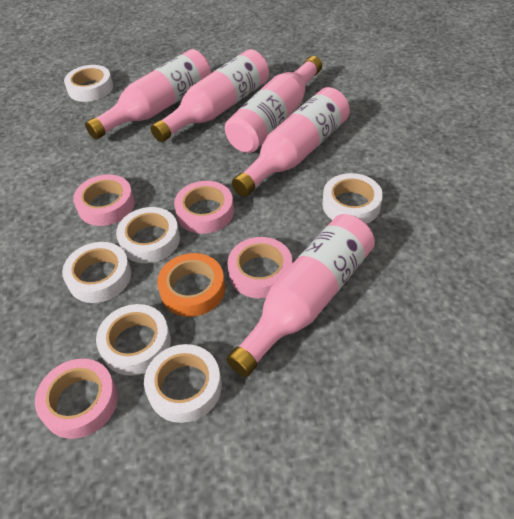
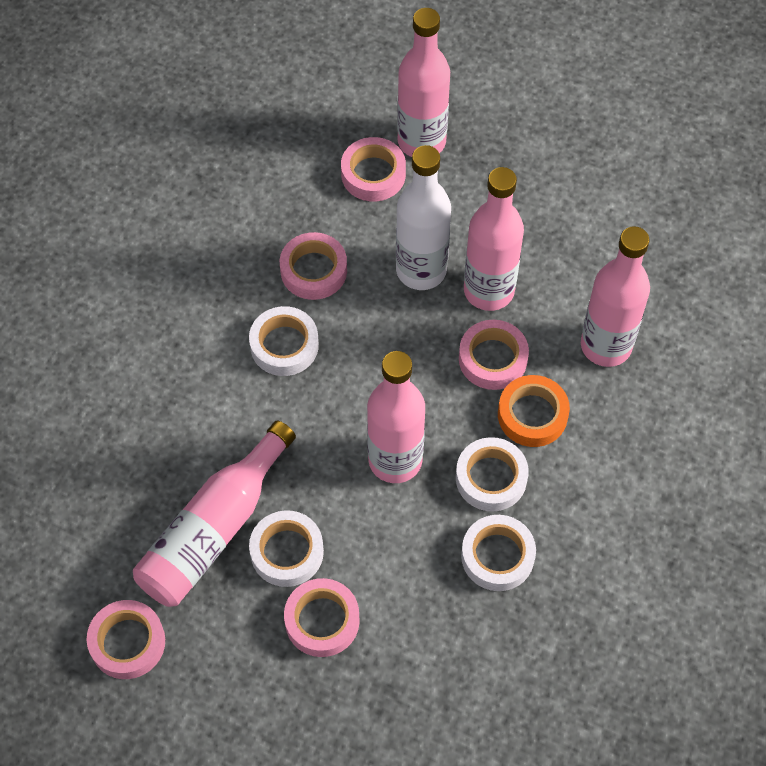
pink tape: 4 -> 5
white bottle: 0 -> 1
white tape: 6 -> 4

